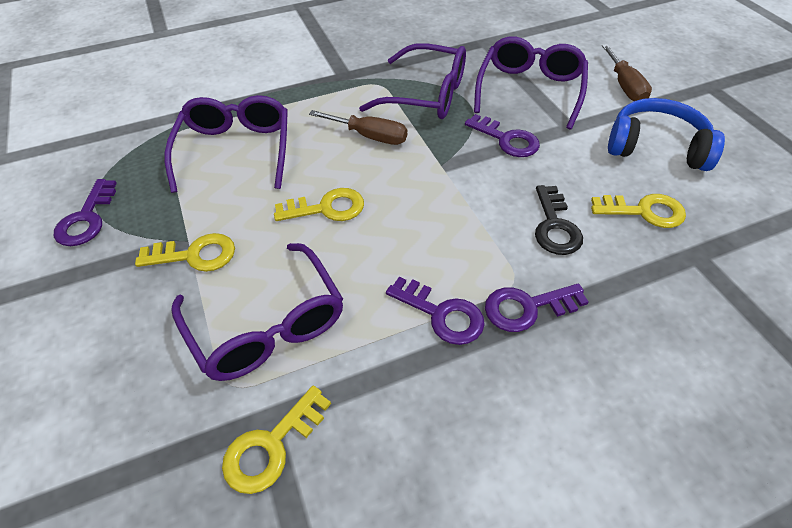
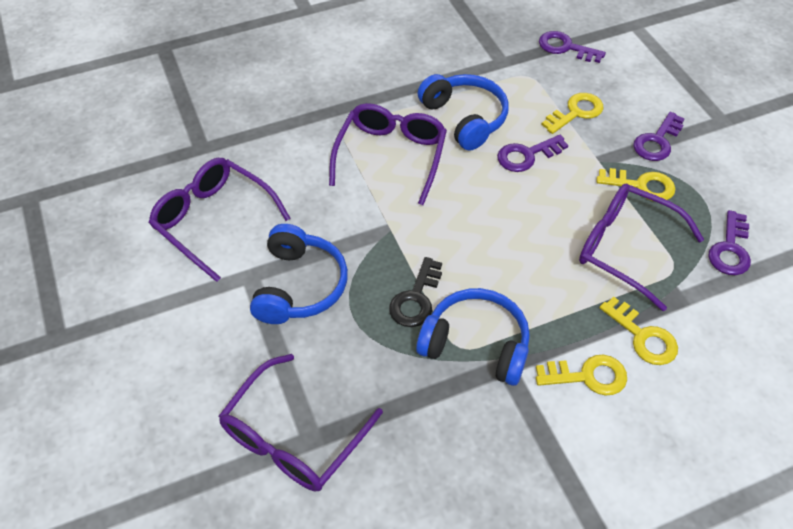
blue headphones: 1 -> 3
brown screwdriver: 2 -> 0

